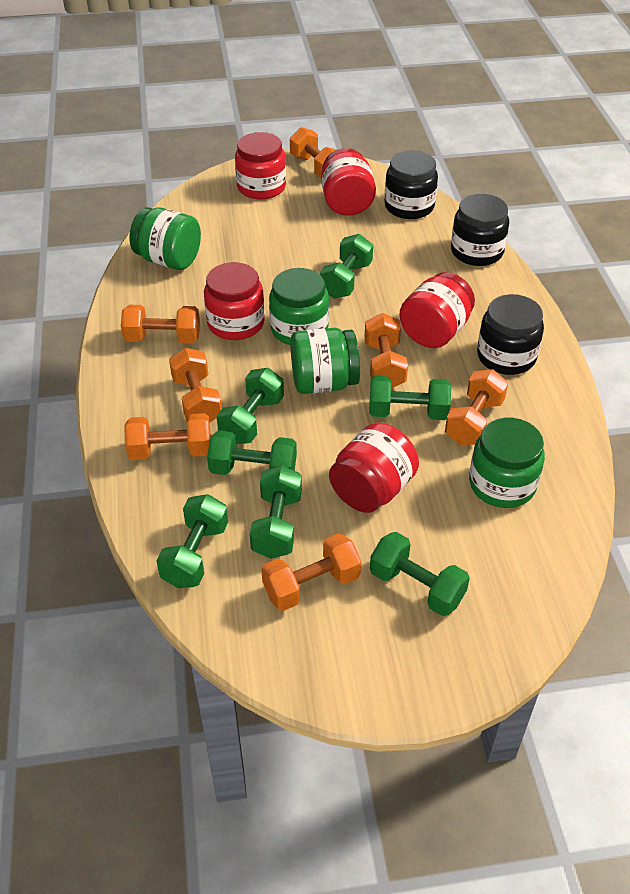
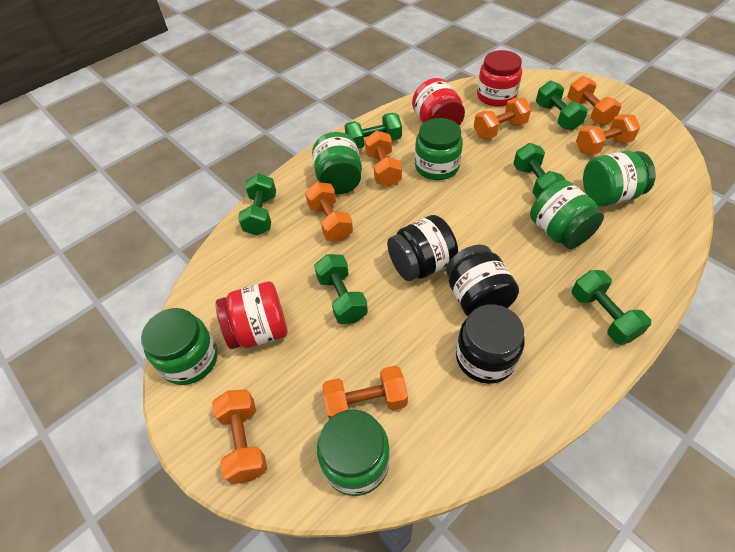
green dumbbell: 7 -> 6
green jar: 4 -> 6
red jar: 5 -> 3

